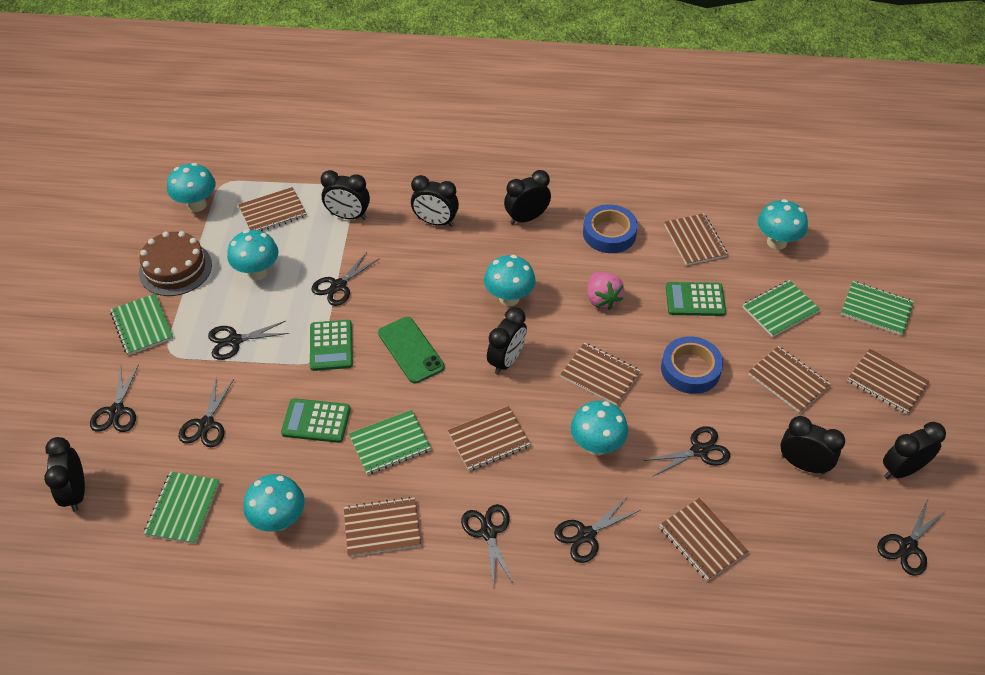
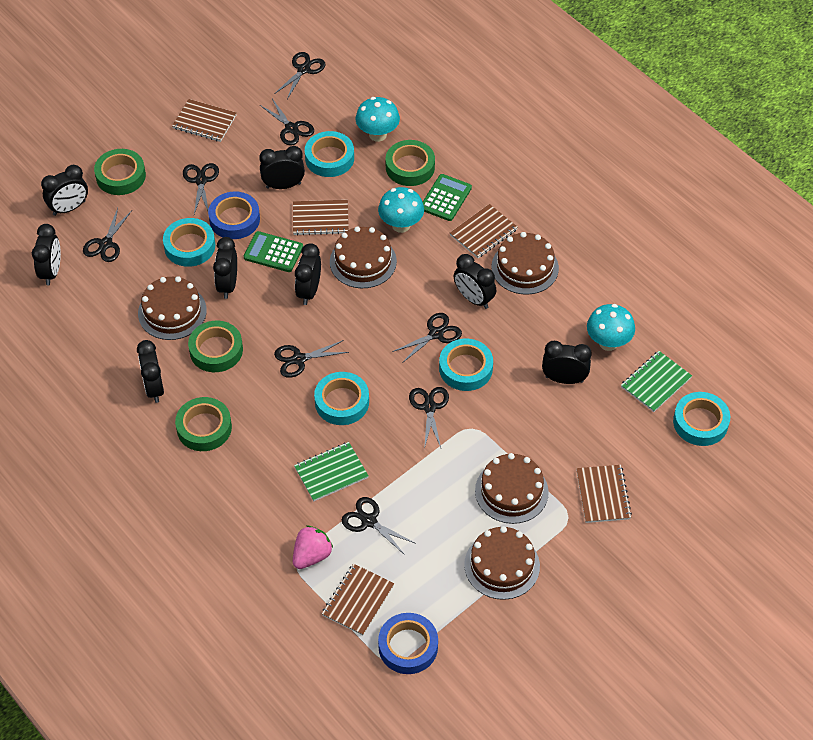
black clock: 7 -> 8
brown cake: 1 -> 5
brown notebook: 8 -> 5
green calculator: 3 -> 2
green notebook: 5 -> 2
green phone: 1 -> 0
green tape: 0 -> 4
turquoise mushroom: 6 -> 3
turquoise tape: 0 -> 5

